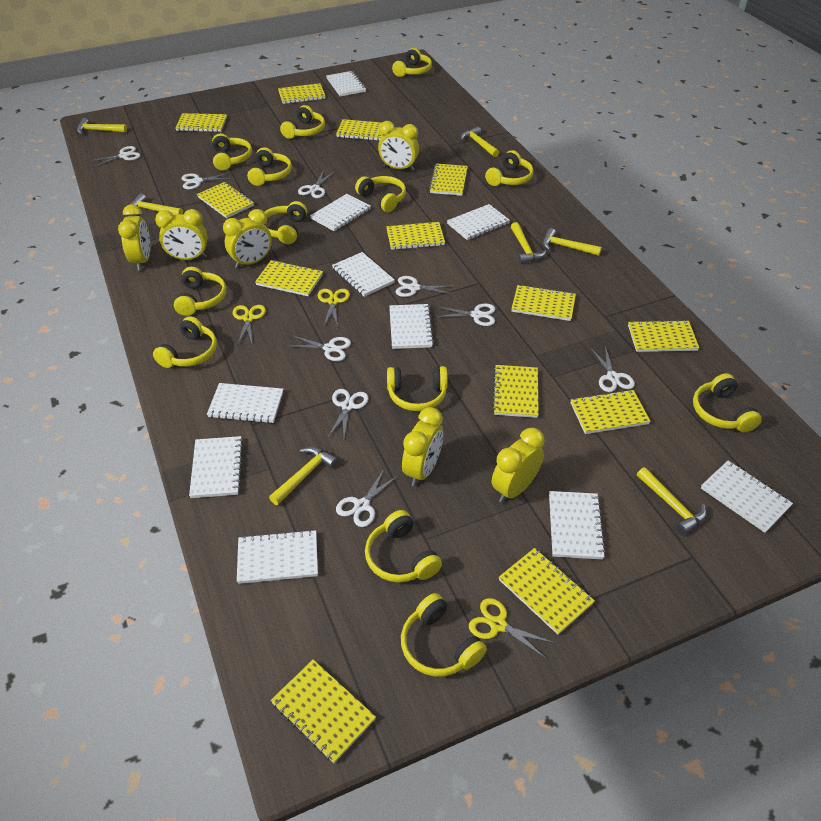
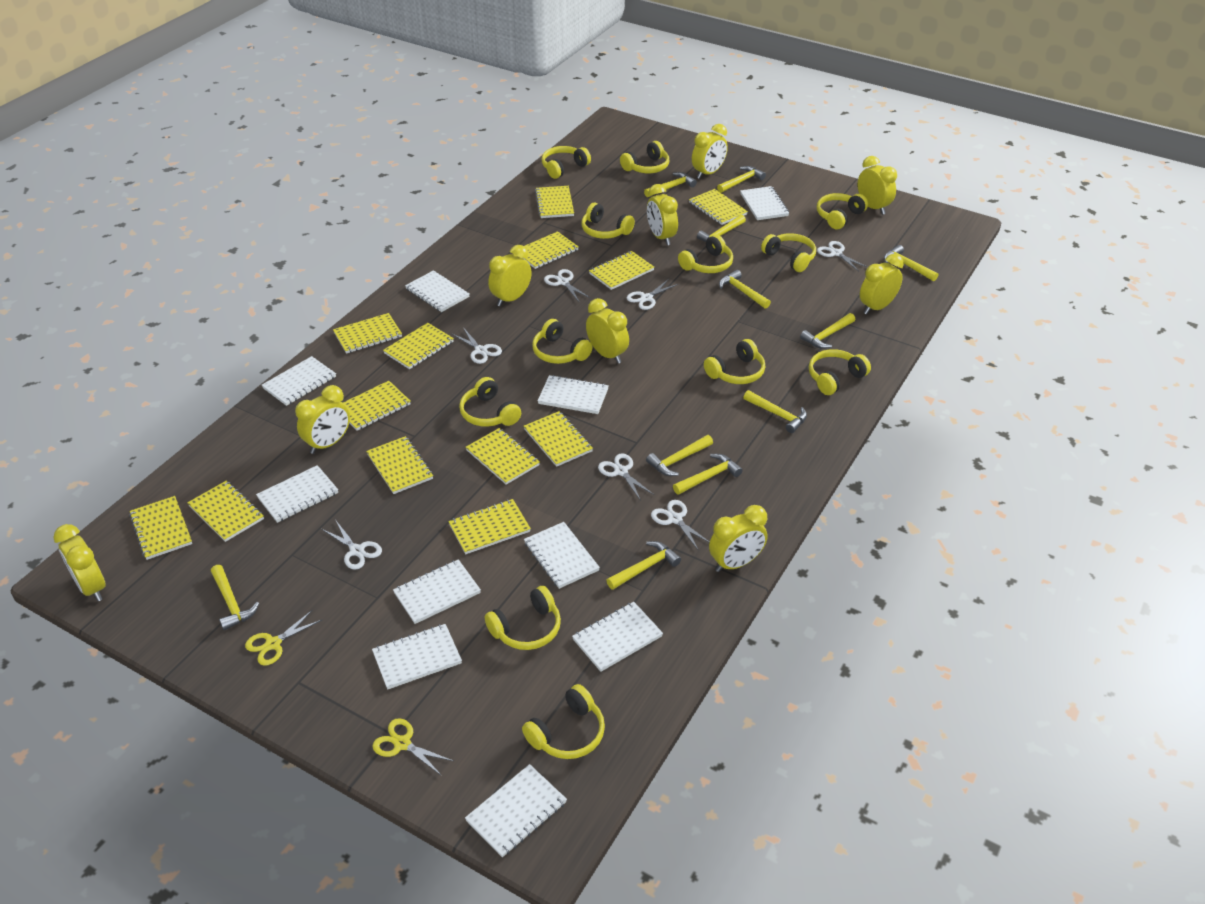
white scissors: 9 -> 7
yellow clock: 6 -> 9
yellow hammer: 7 -> 11
yellow headphones: 13 -> 12
yellow scissors: 3 -> 2

